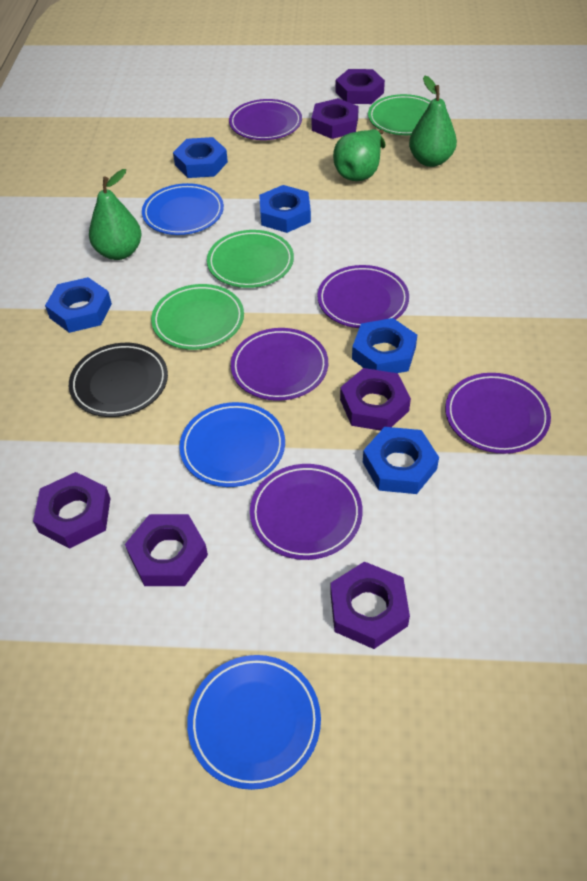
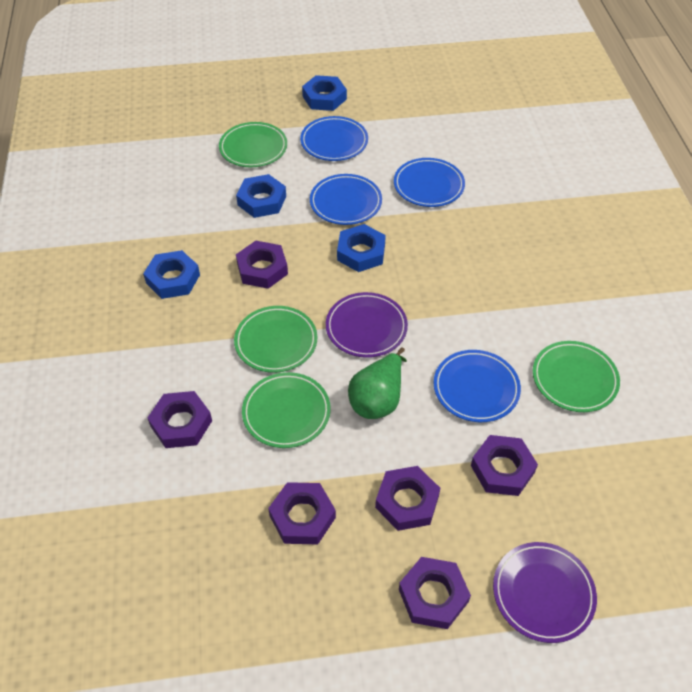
black plate: 1 -> 0
blue nut: 5 -> 4
blue plate: 3 -> 4
green pear: 3 -> 1
green plate: 3 -> 4
purple plate: 5 -> 2

